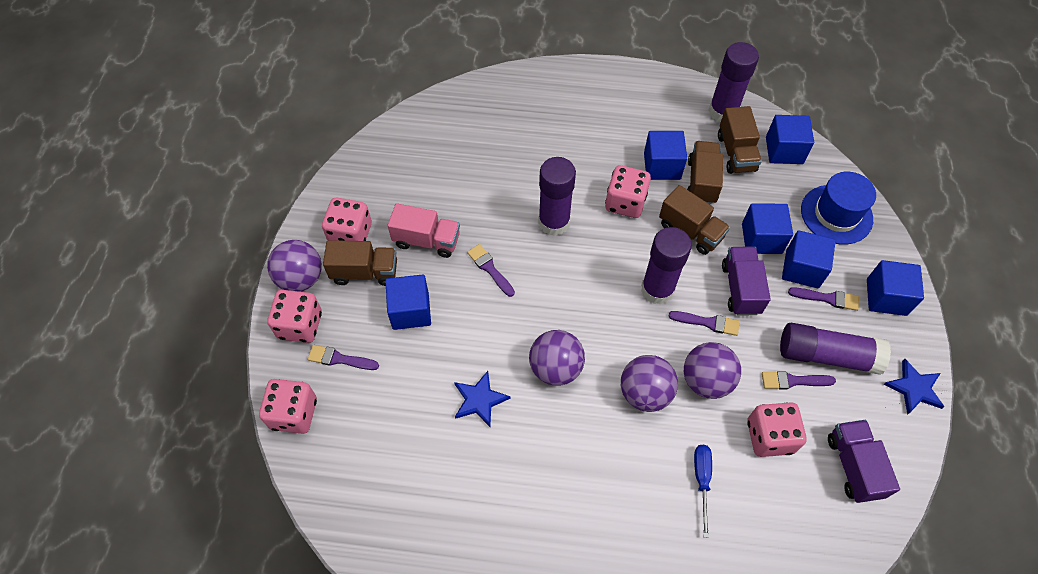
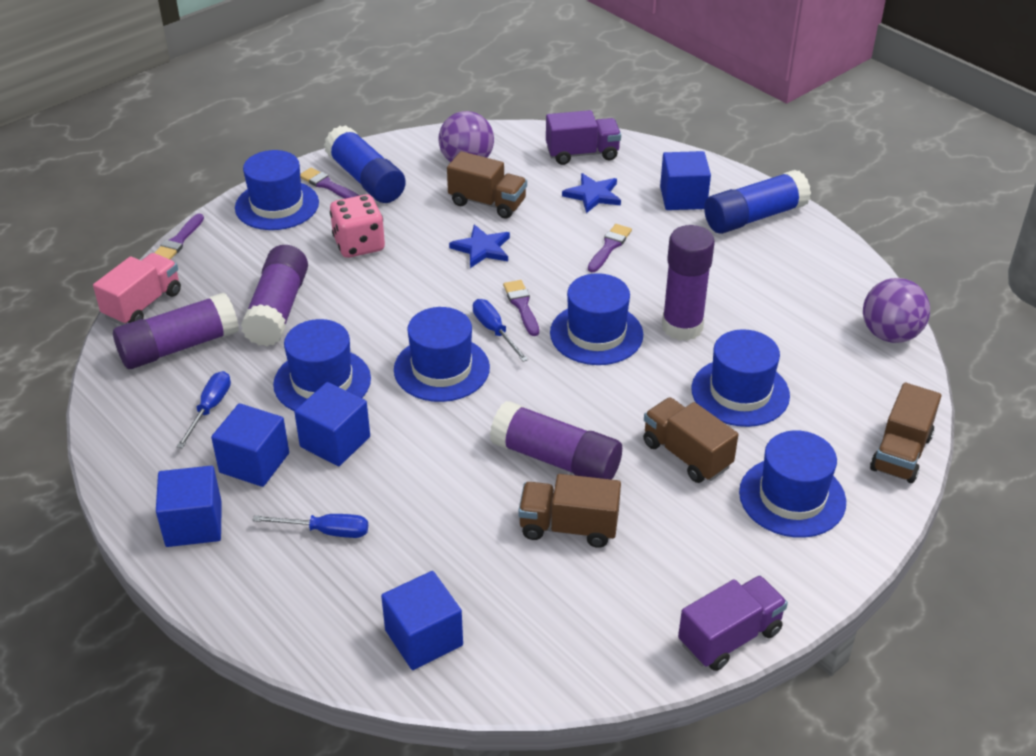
blue cube: 6 -> 5
blue glue stick: 0 -> 2
blue hat: 1 -> 6
blue screwdriver: 1 -> 3
pink dice: 5 -> 1
purple ball: 4 -> 2
purple brush: 5 -> 4

